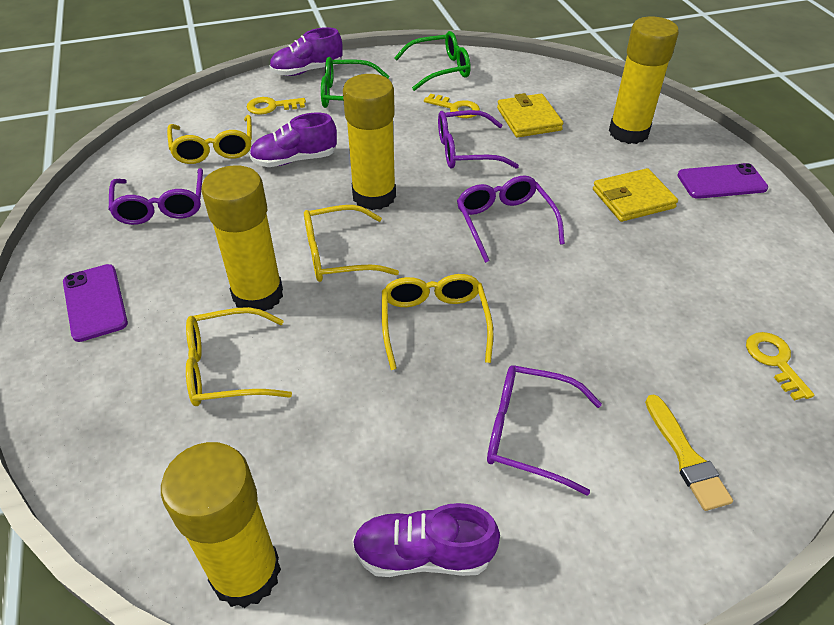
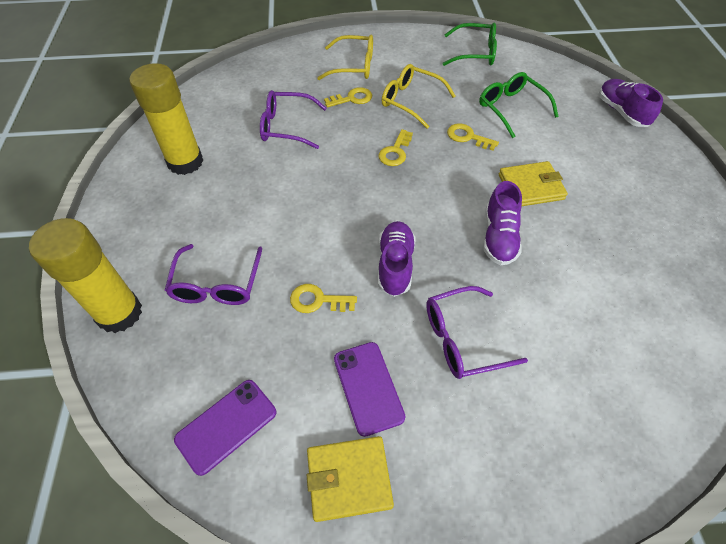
purple glasses: 4 -> 3
yellow brush: 1 -> 0
yellow glasses: 4 -> 2
yellow glue stick: 4 -> 2
yellow key: 3 -> 4

